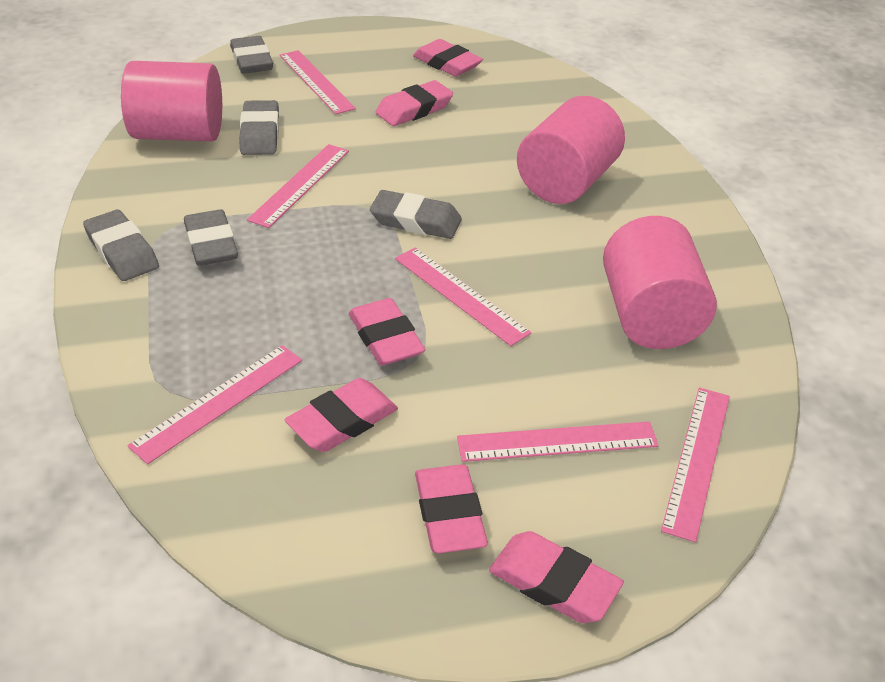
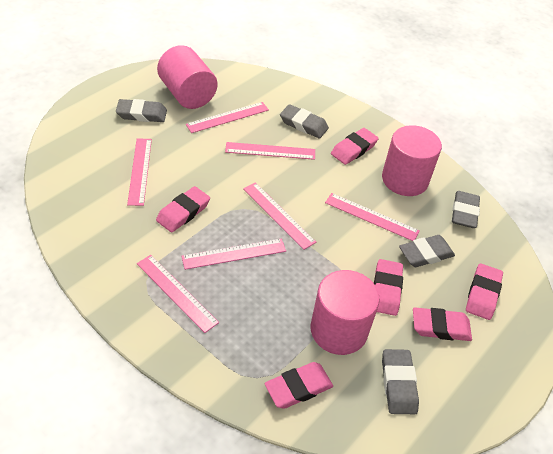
pink ruler: 6 -> 7

